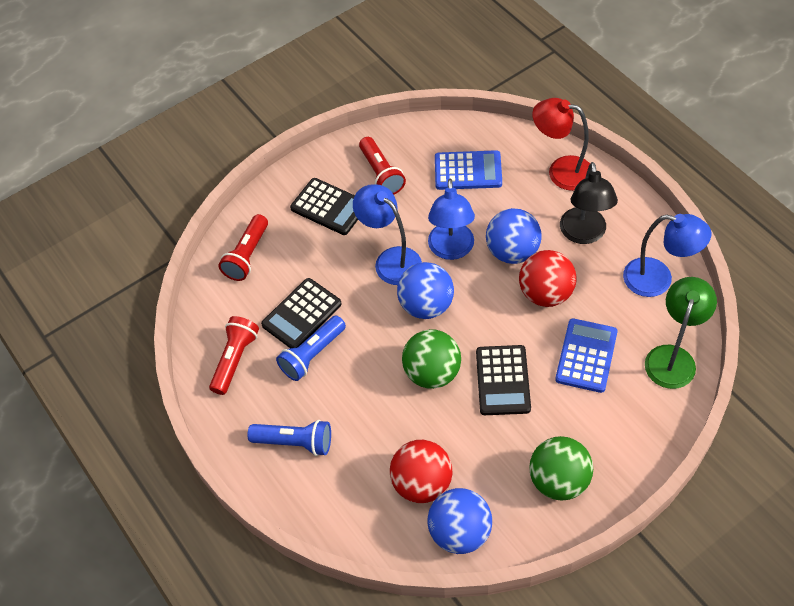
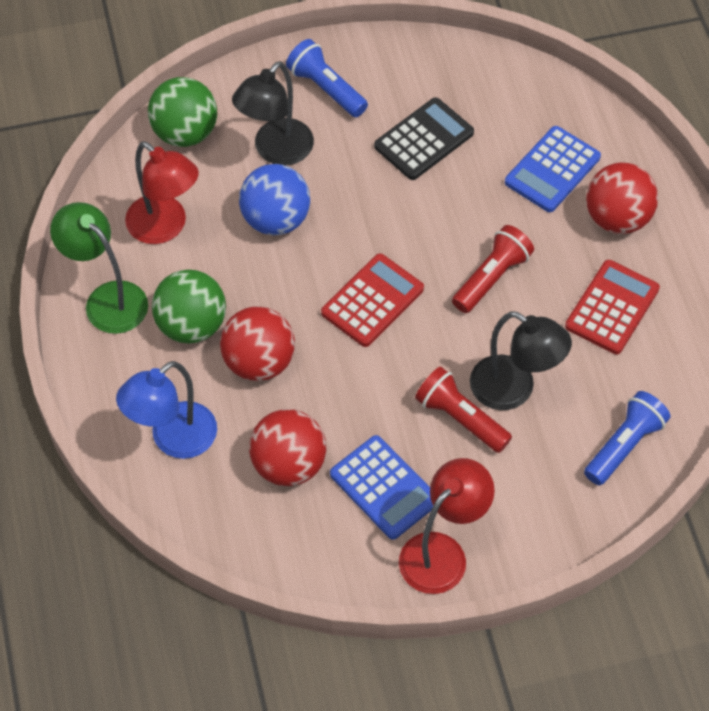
black calculator: 3 -> 1
black lamp: 1 -> 2
blue ball: 3 -> 1
blue lamp: 3 -> 1
red ball: 2 -> 3
red calculator: 0 -> 2
red flashlight: 3 -> 2
red lamp: 1 -> 2

